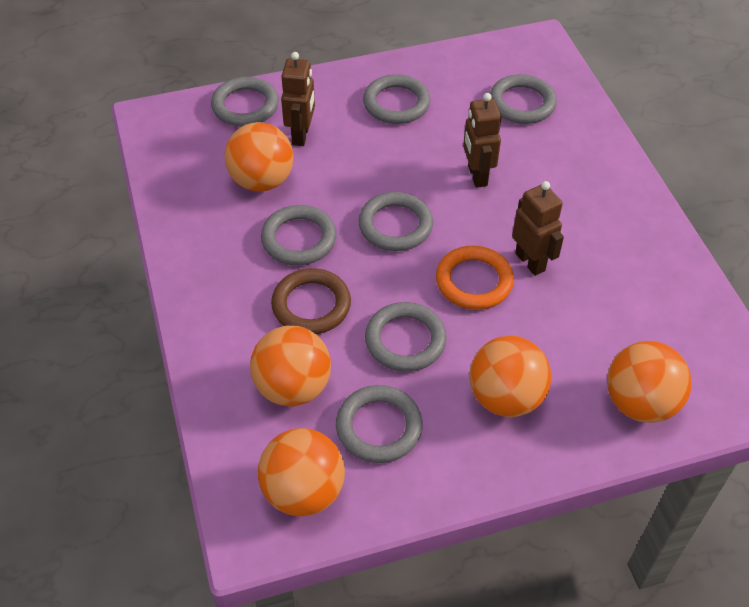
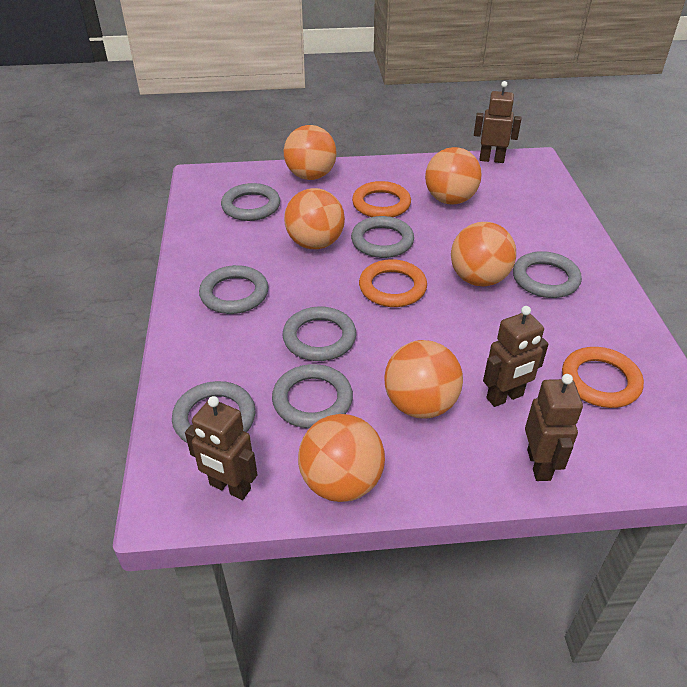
brown ring: 1 -> 0
brown robot: 3 -> 4
orange ball: 5 -> 6
orange ring: 1 -> 3

